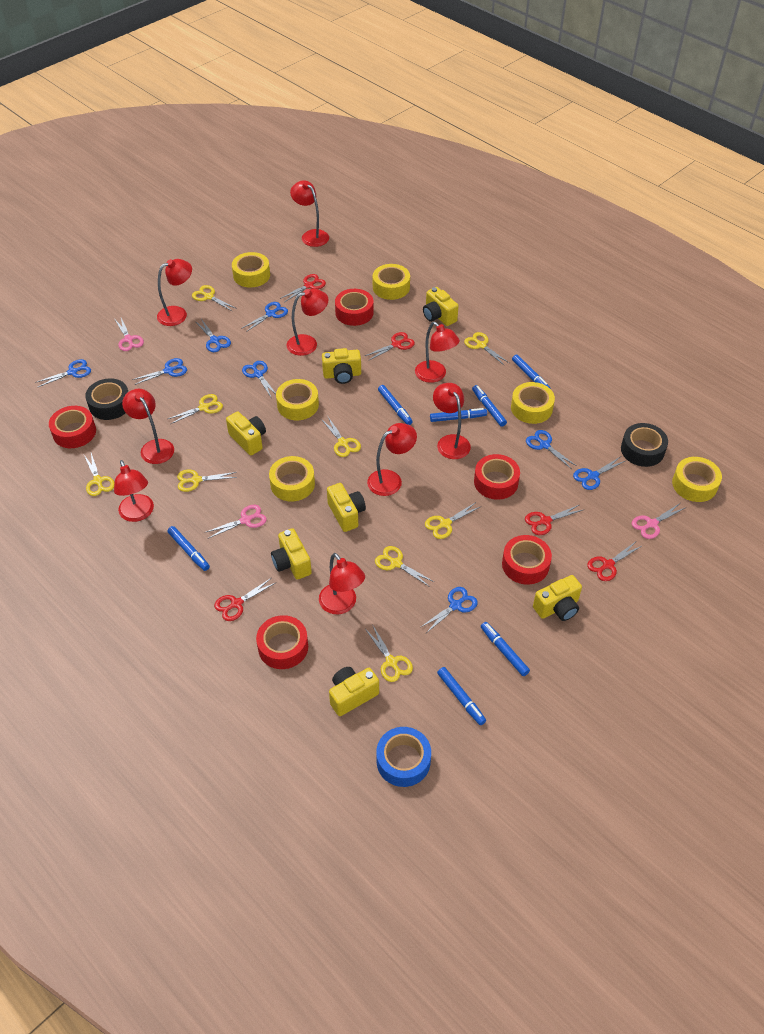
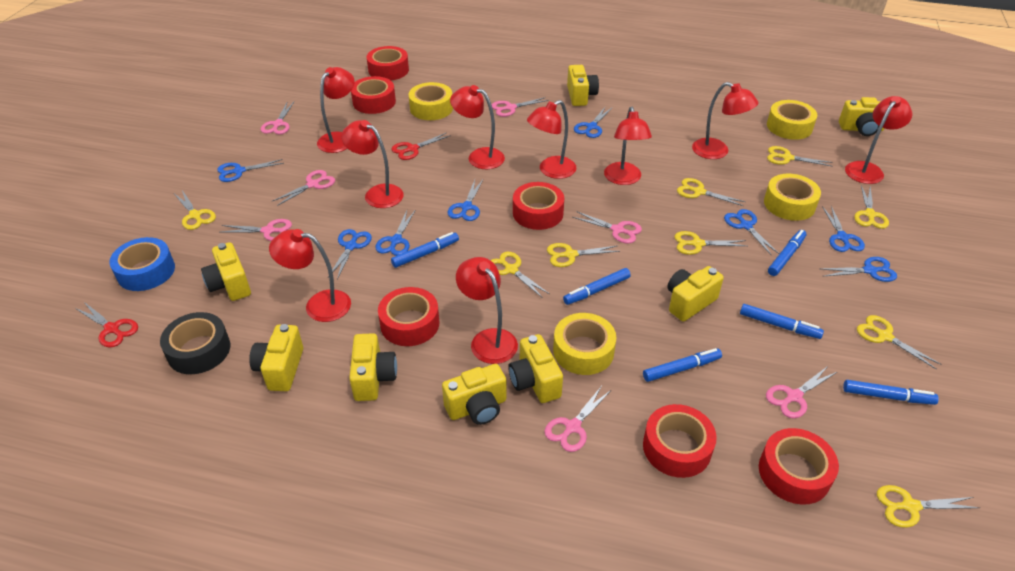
black tape: 2 -> 1
blue marker: 7 -> 6
pink scissors: 3 -> 7
red scissors: 5 -> 2
red tape: 5 -> 6
yellow camera: 7 -> 8
yellow tape: 6 -> 4

